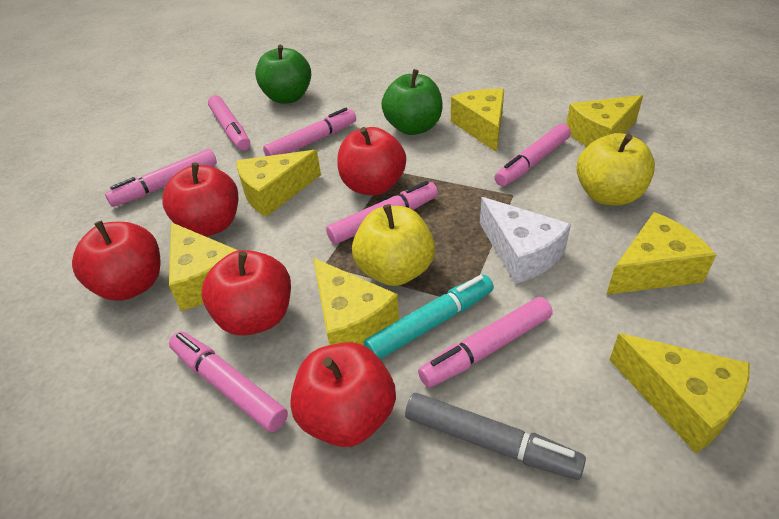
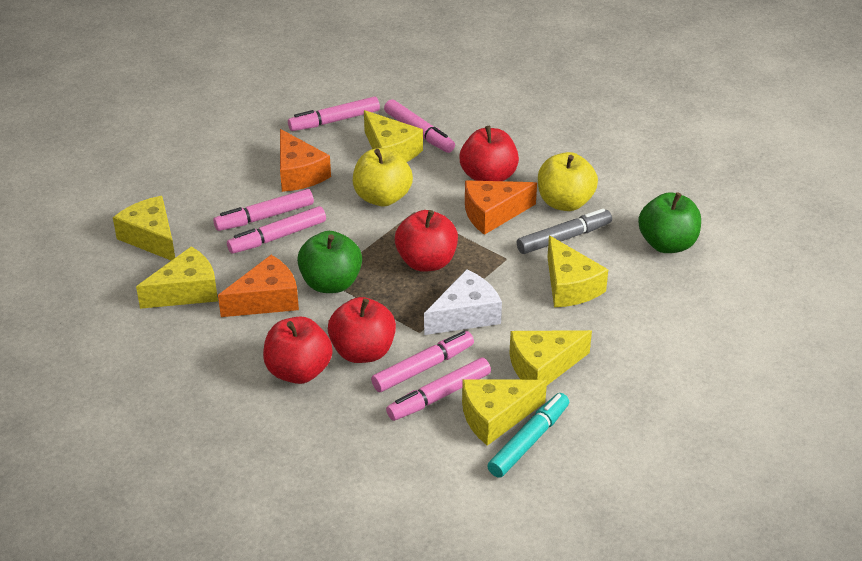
orange cheese: 0 -> 3
pink marker: 7 -> 6
red apple: 5 -> 4
yellow cheese: 7 -> 6

